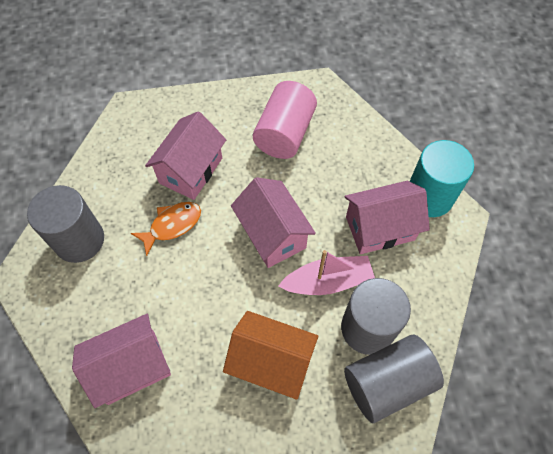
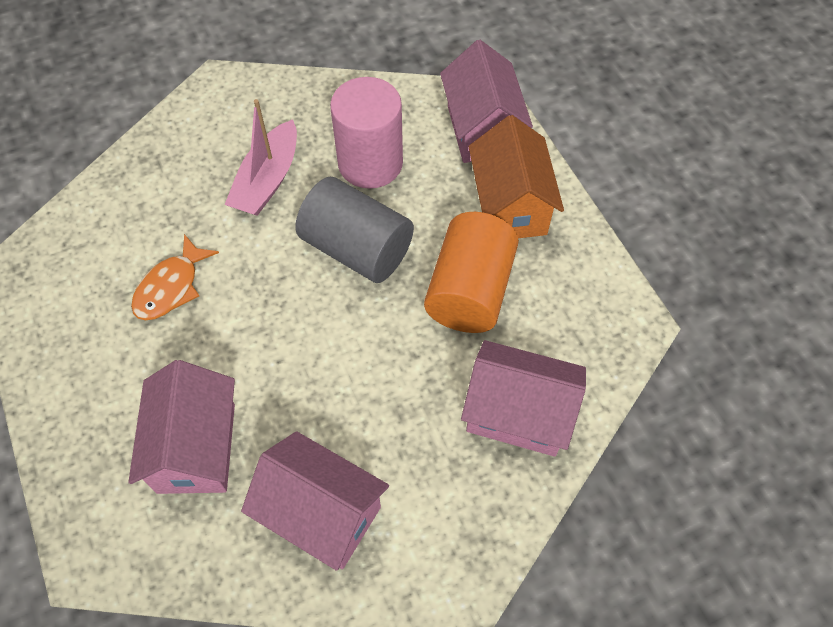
grey cylinder: 3 -> 1
orange cylinder: 0 -> 1
turquoise cylinder: 1 -> 0

